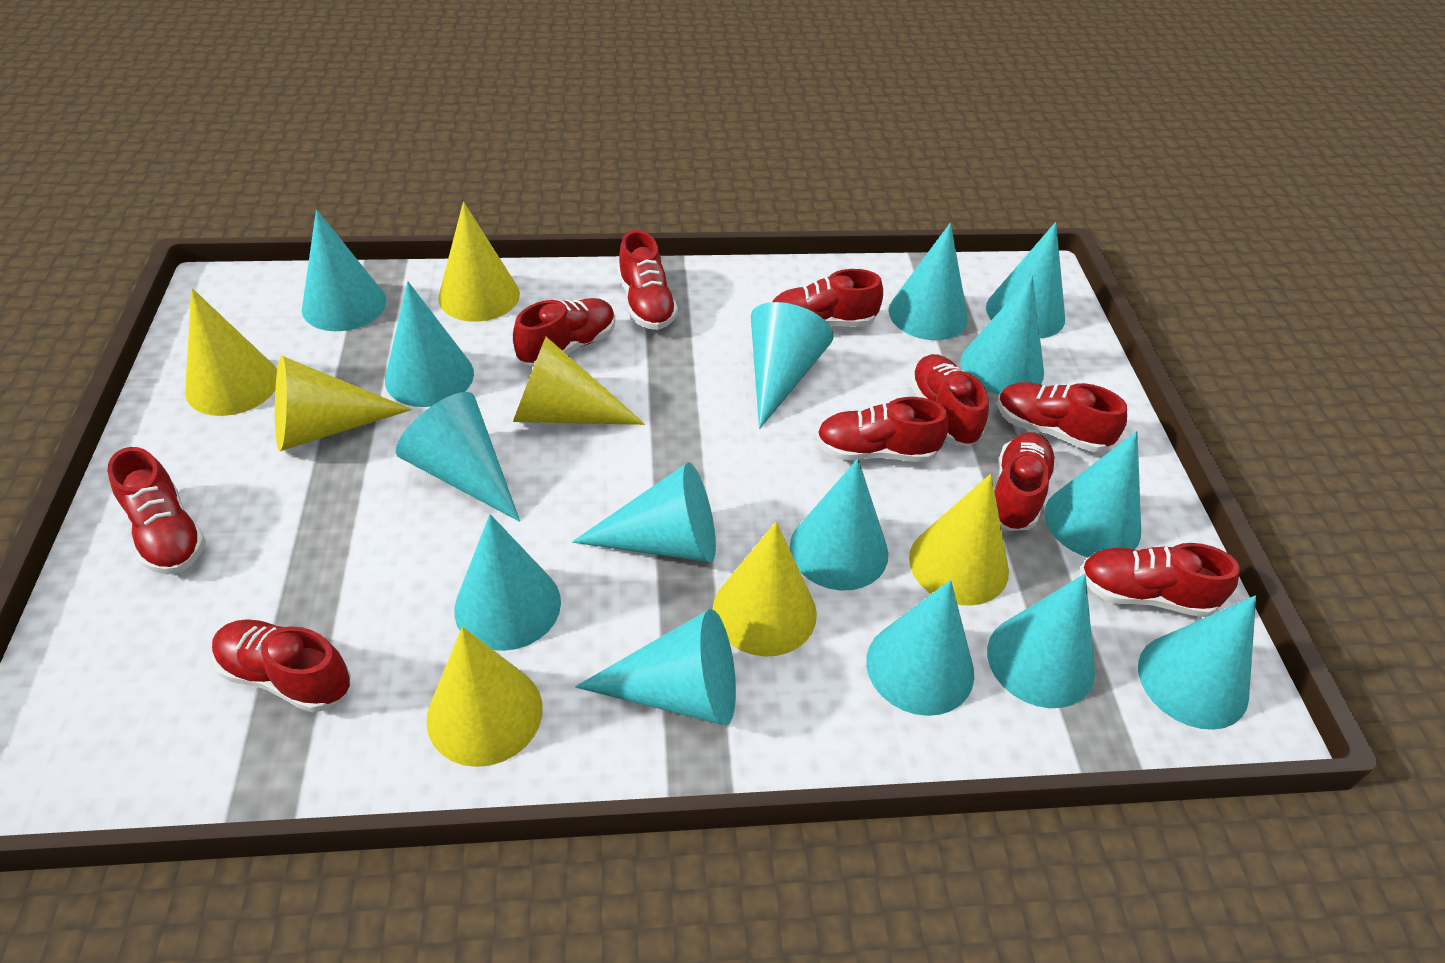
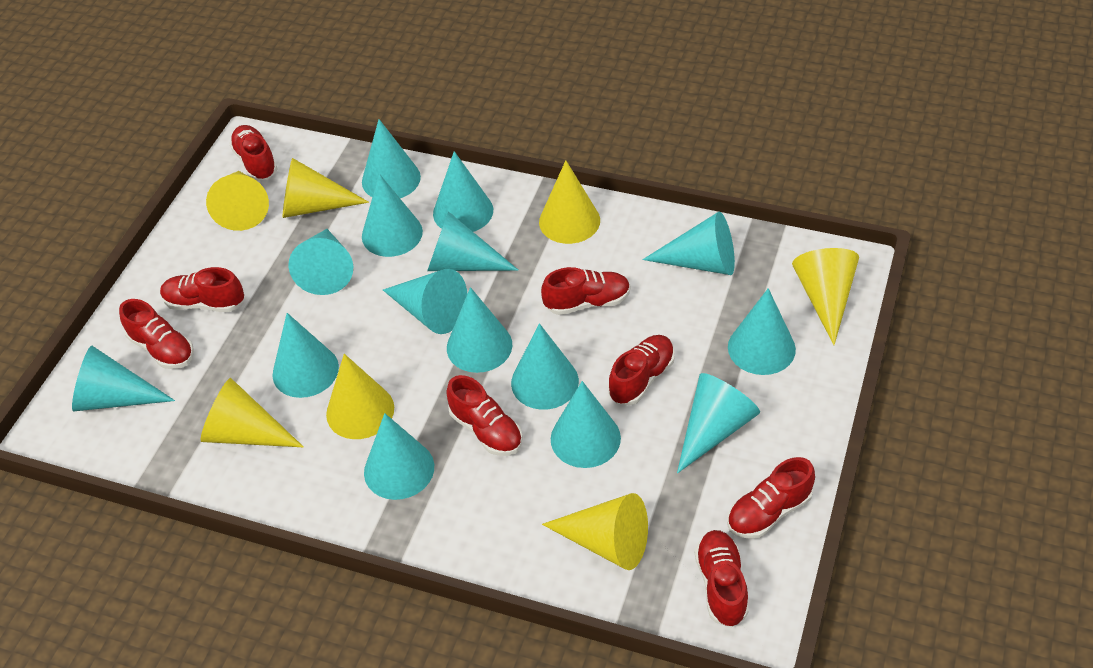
red shoe: 10 -> 8

